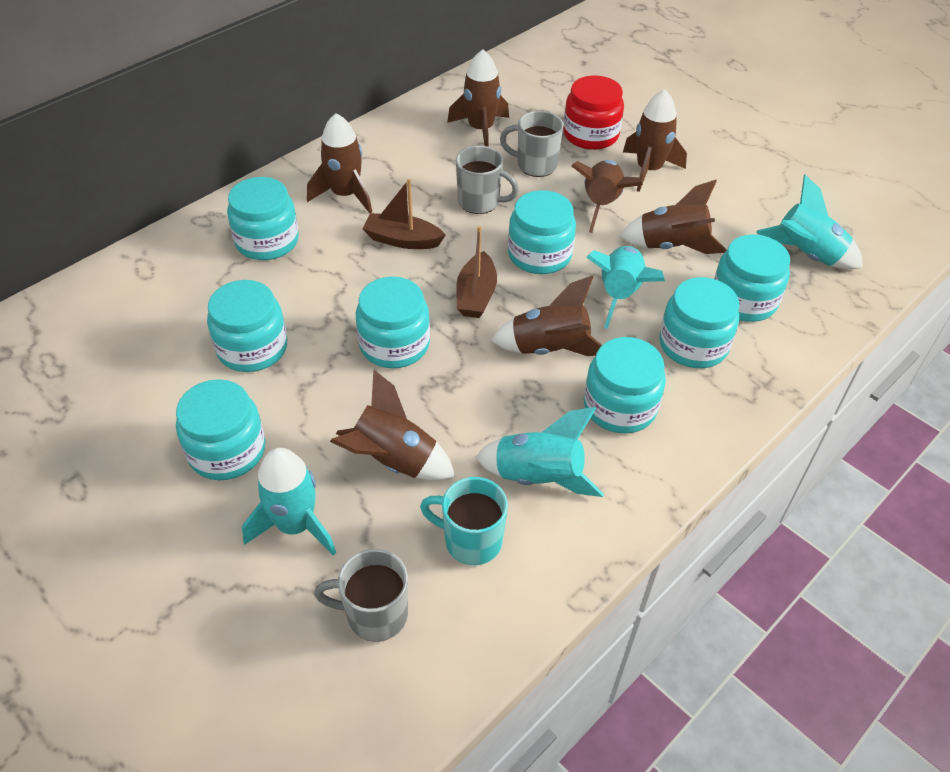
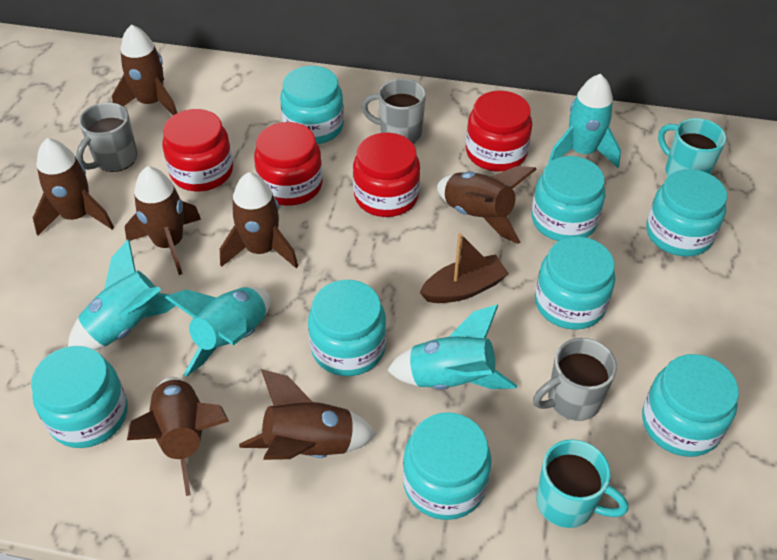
brown boat: 2 -> 1
red jar: 1 -> 4
turquoise mug: 1 -> 2

